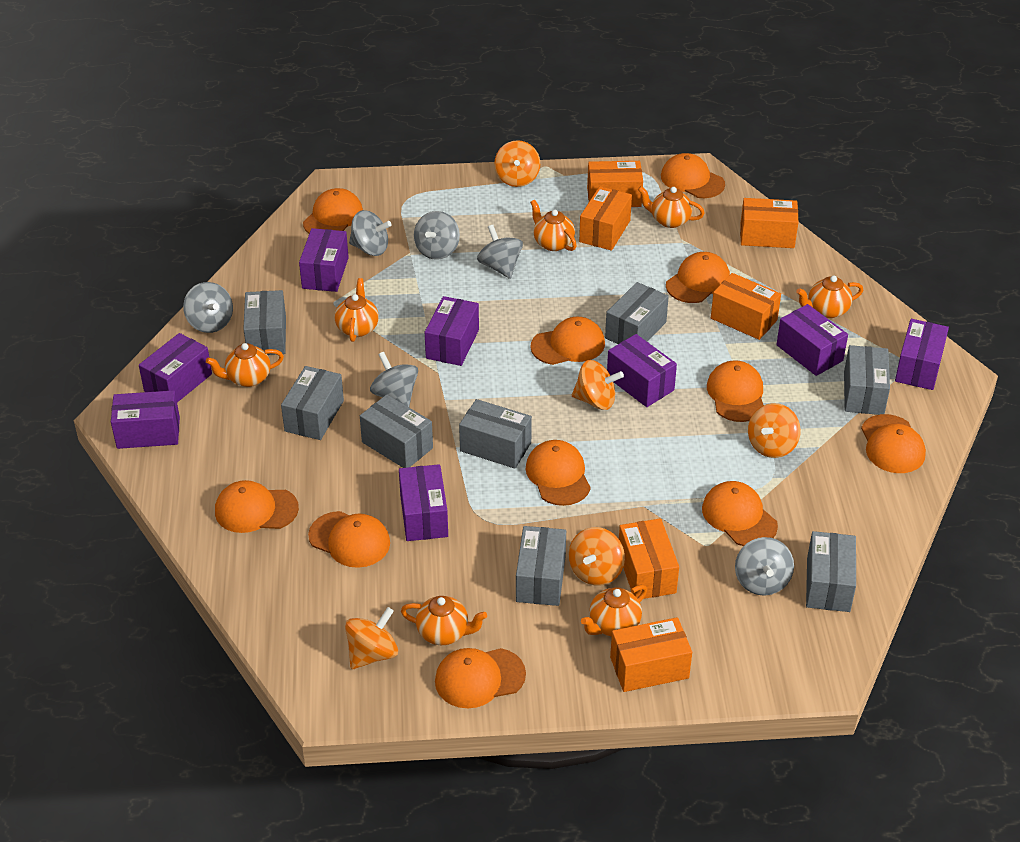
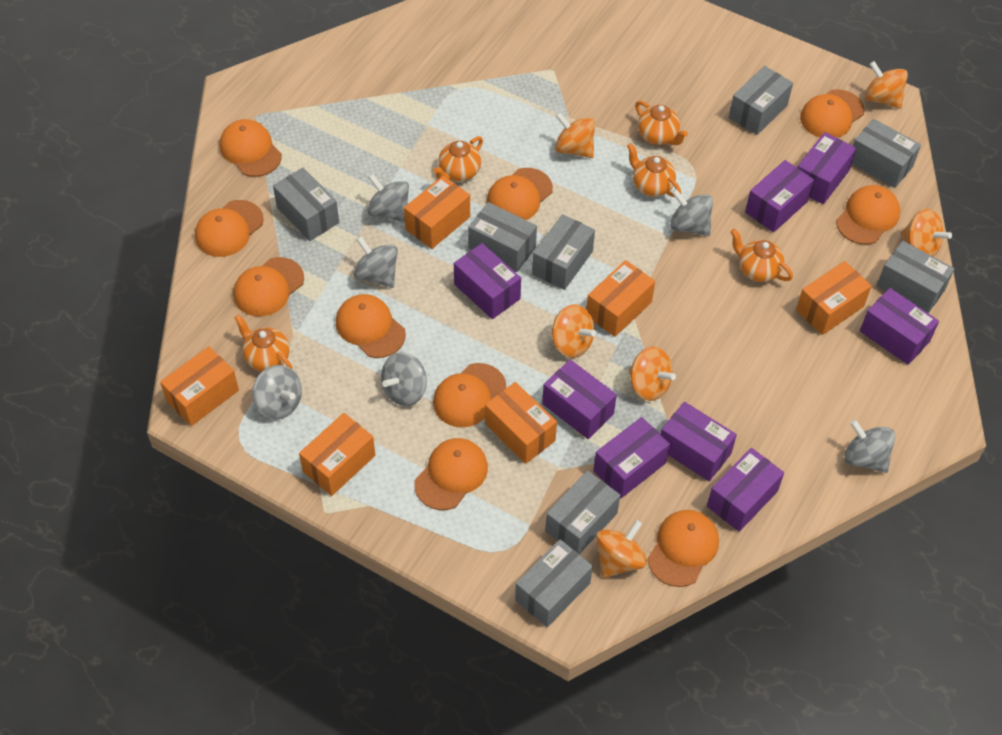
orange cap: 11 -> 10
orange spinning top: 5 -> 6
orange teapot: 7 -> 5

